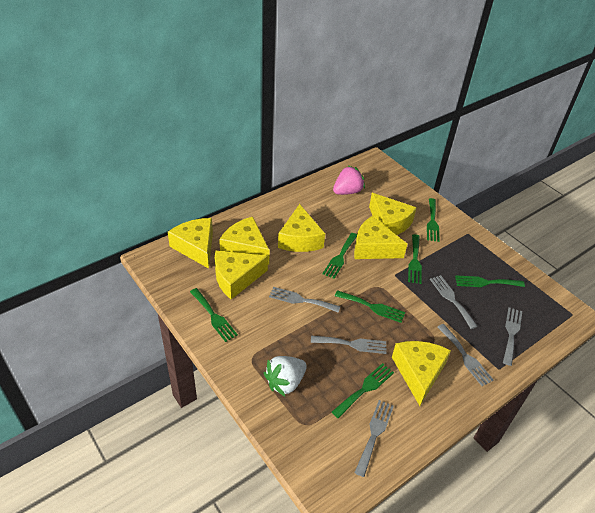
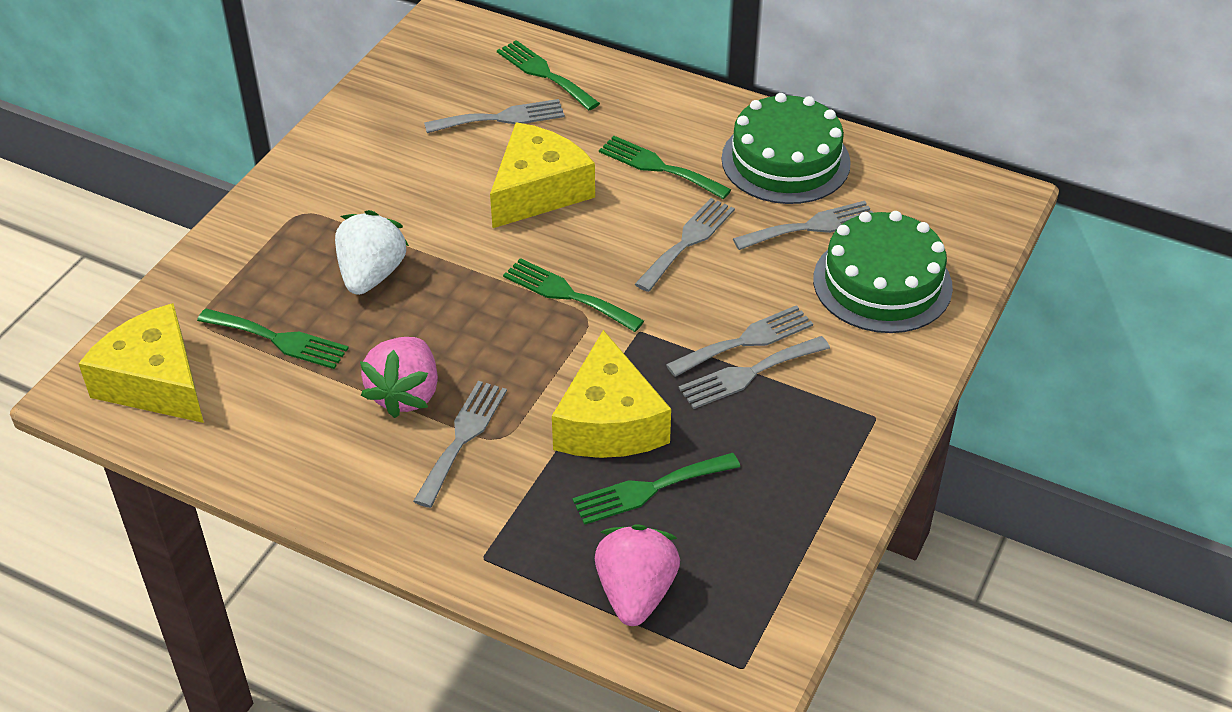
green cake: 0 -> 2
green fork: 7 -> 5
pink strawberry: 1 -> 2
yellow cheese: 7 -> 3

